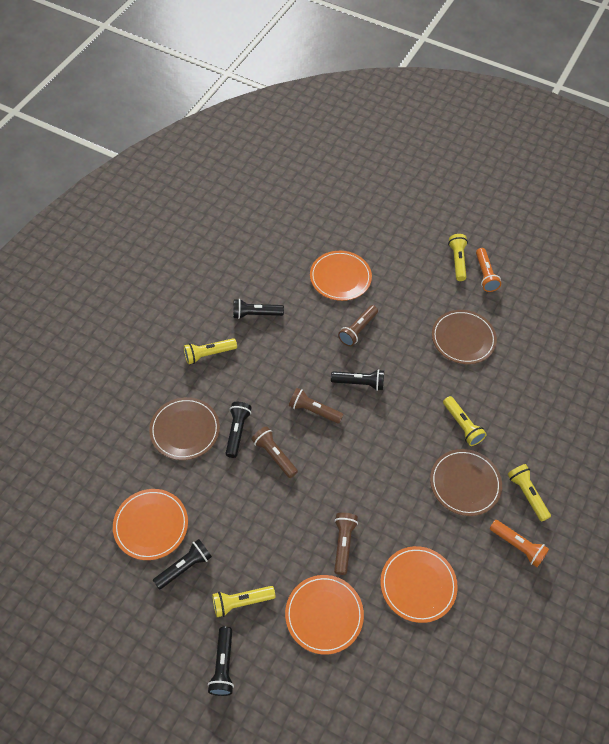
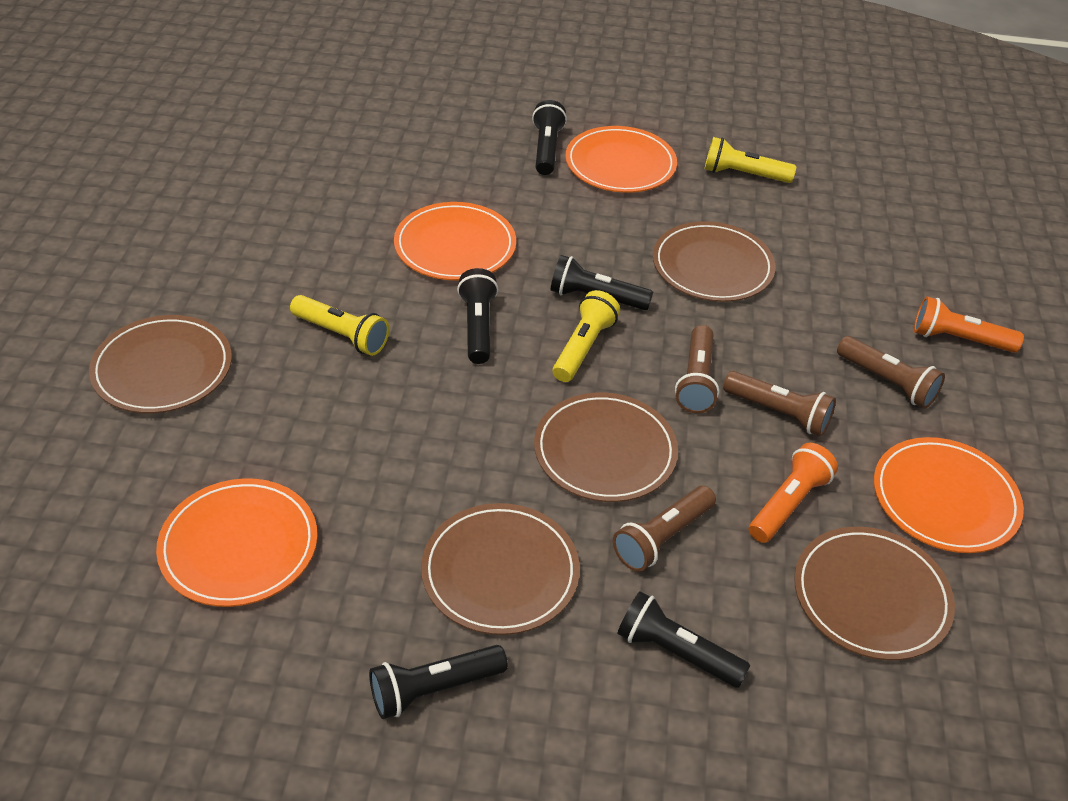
brown plate: 3 -> 5
yellow flashlight: 5 -> 3

